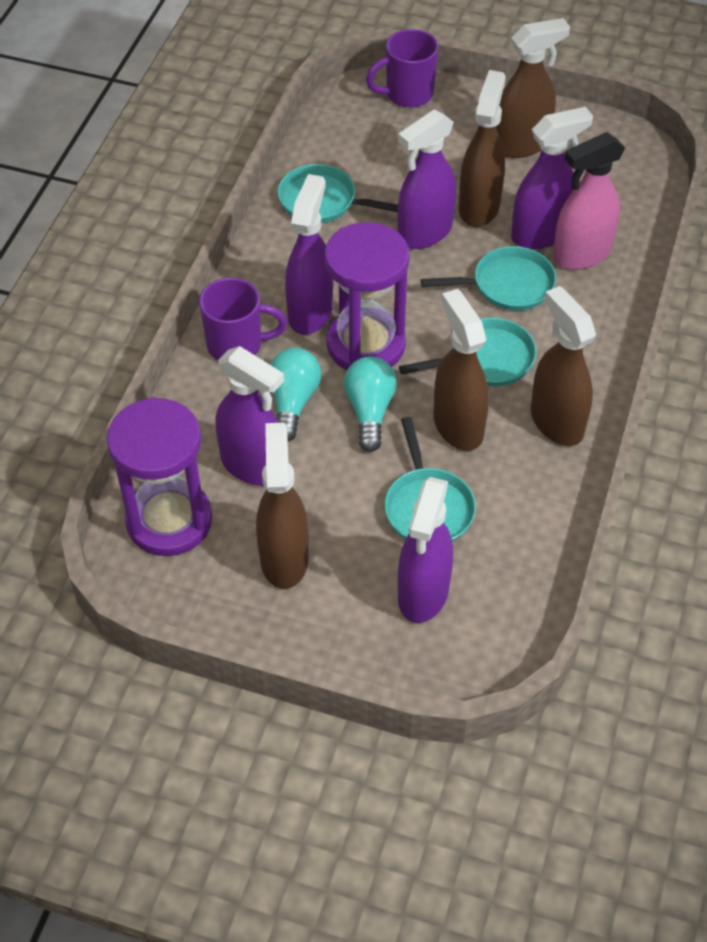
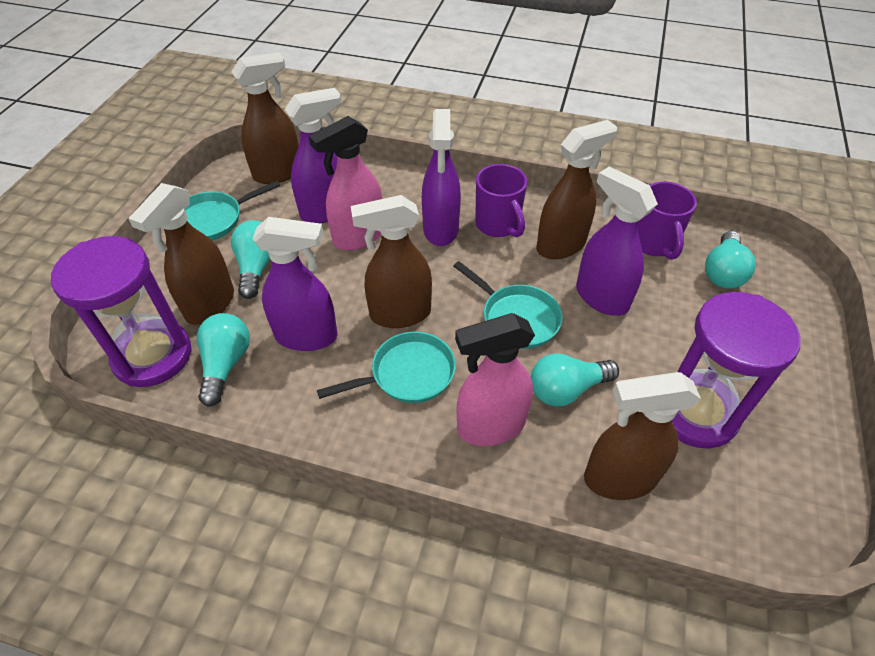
pink spray bottle: 1 -> 2
purple spray bottle: 5 -> 4
turquoise light bulb: 2 -> 4
turquoise pan: 4 -> 3

